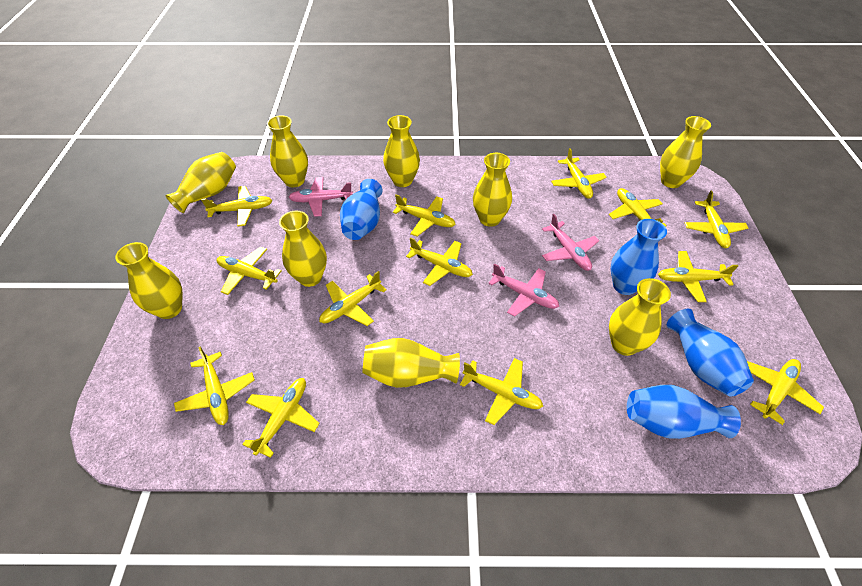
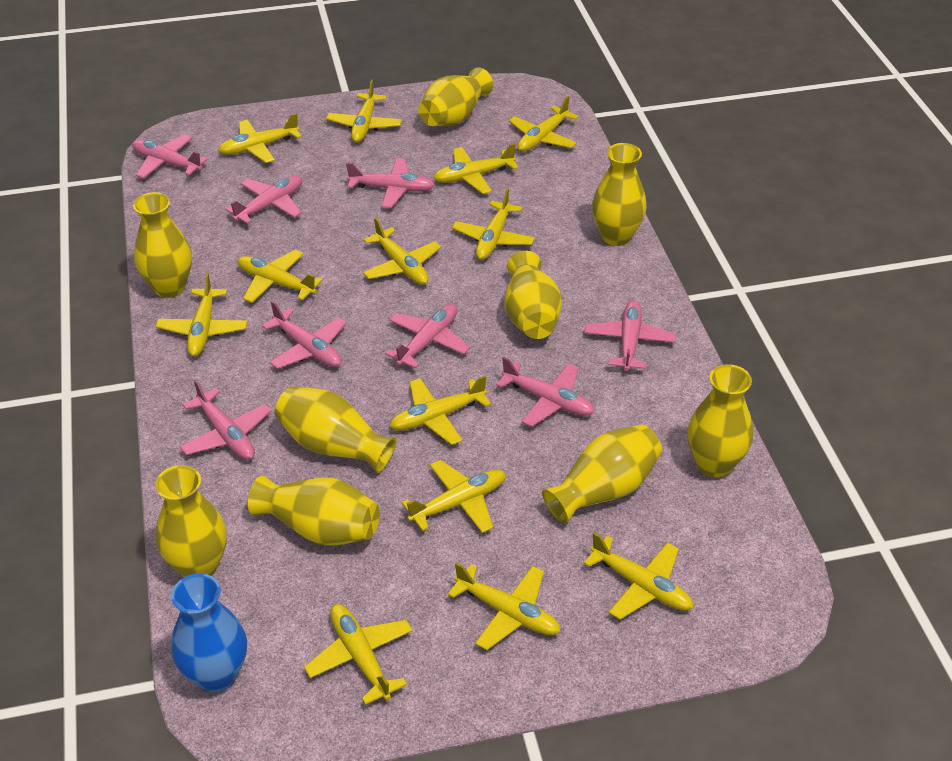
blue vase: 4 -> 1
pink plane: 3 -> 8

